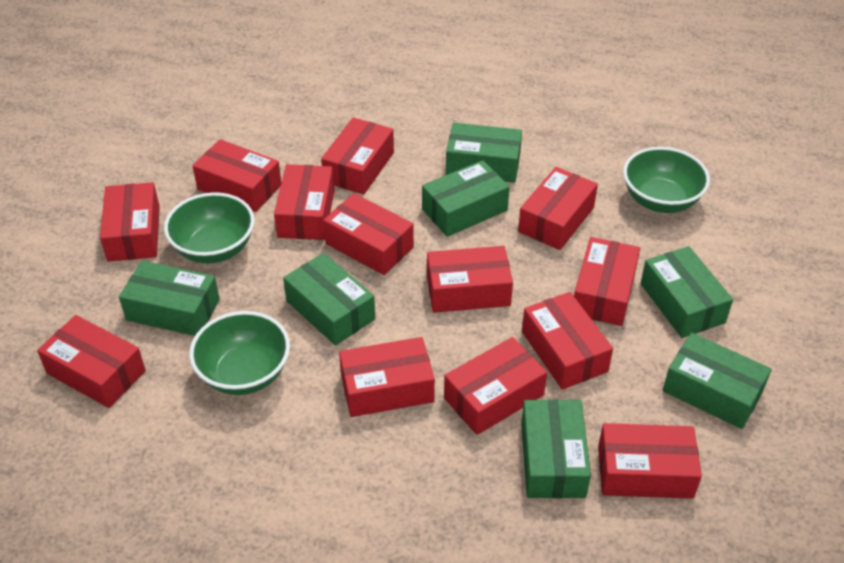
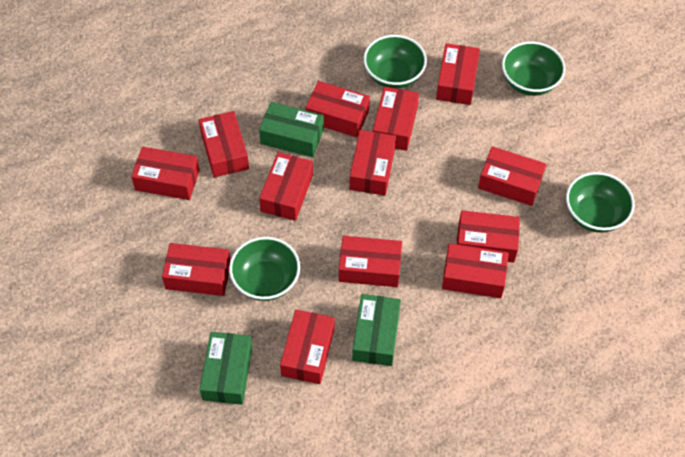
green bowl: 3 -> 4
green box: 7 -> 3

